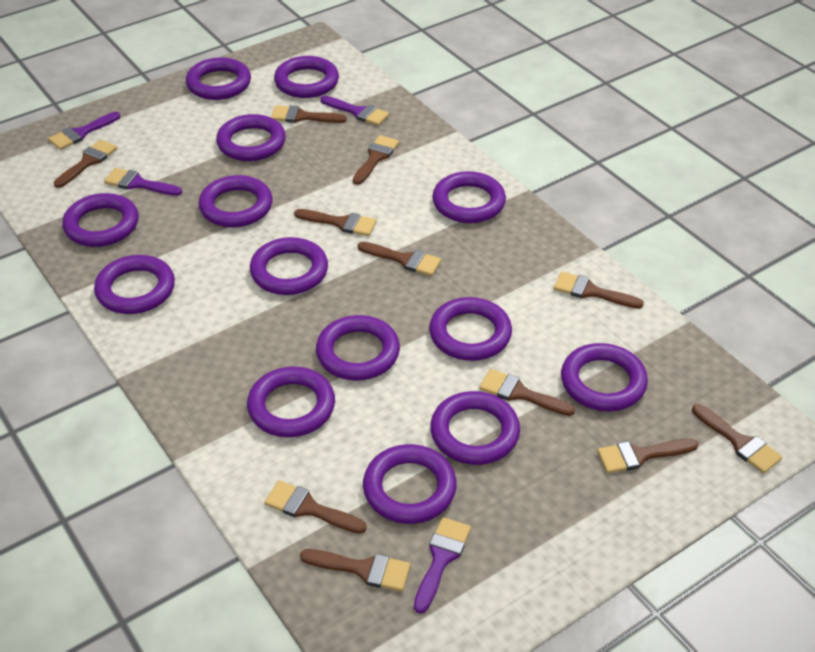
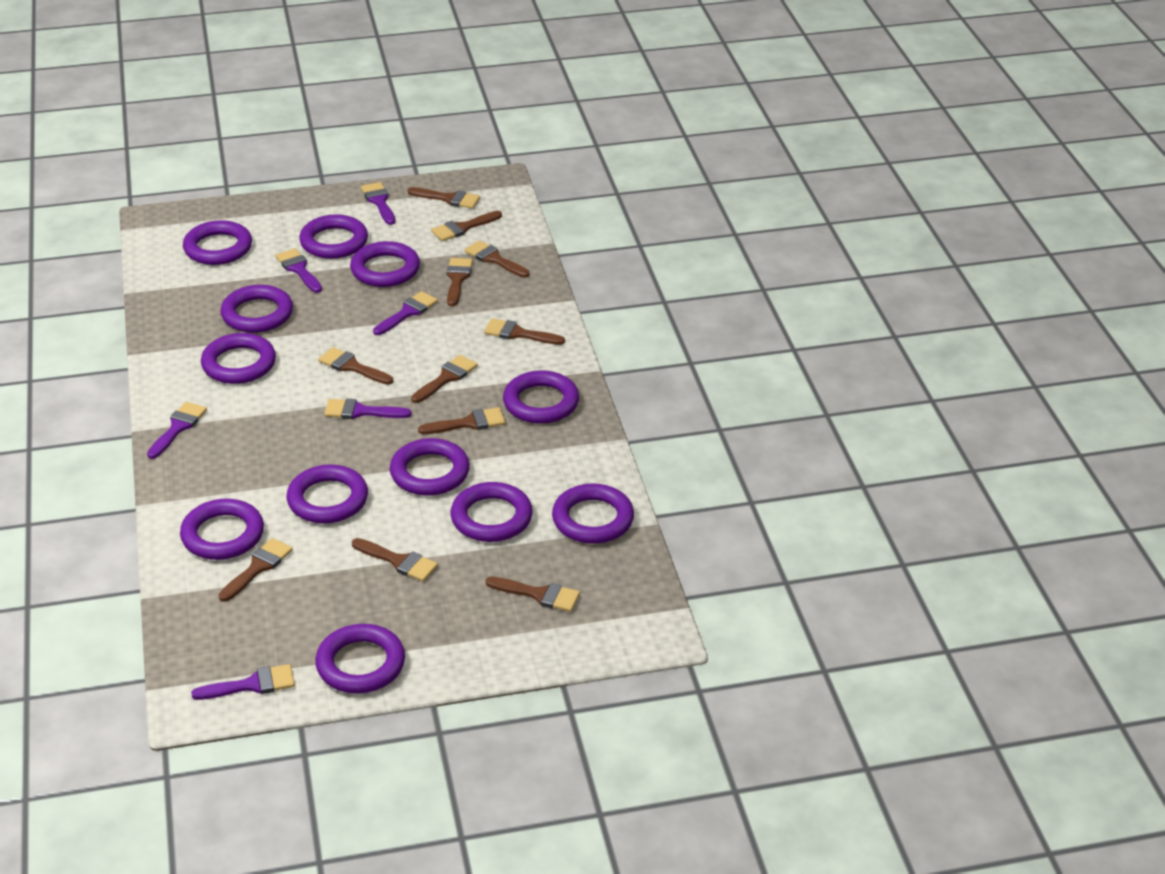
purple brush: 4 -> 6
purple ring: 14 -> 12

